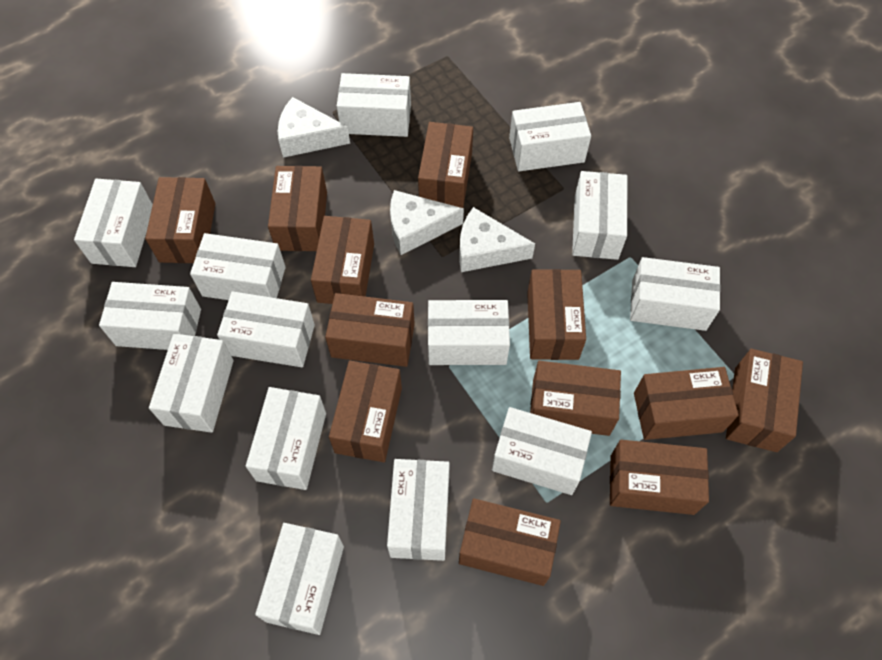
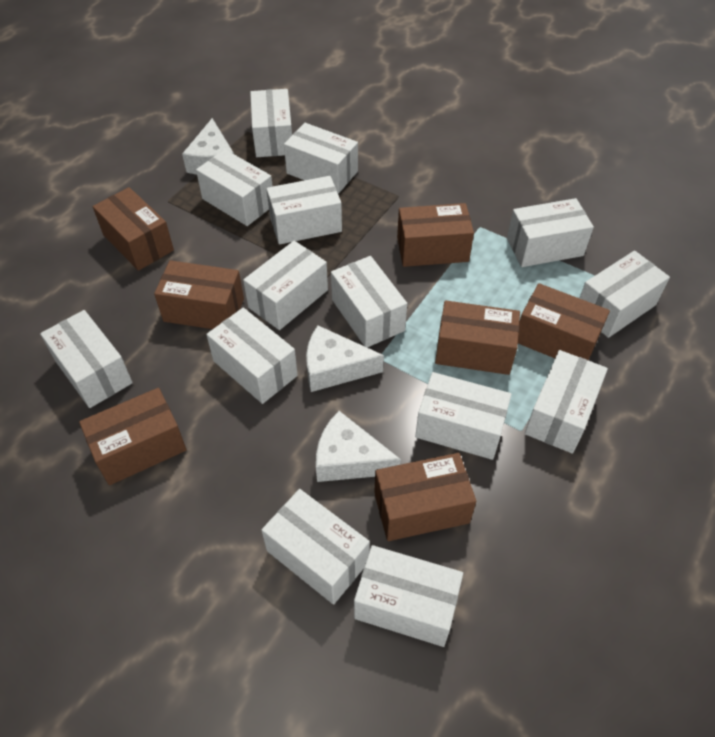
brown box: 12 -> 7

